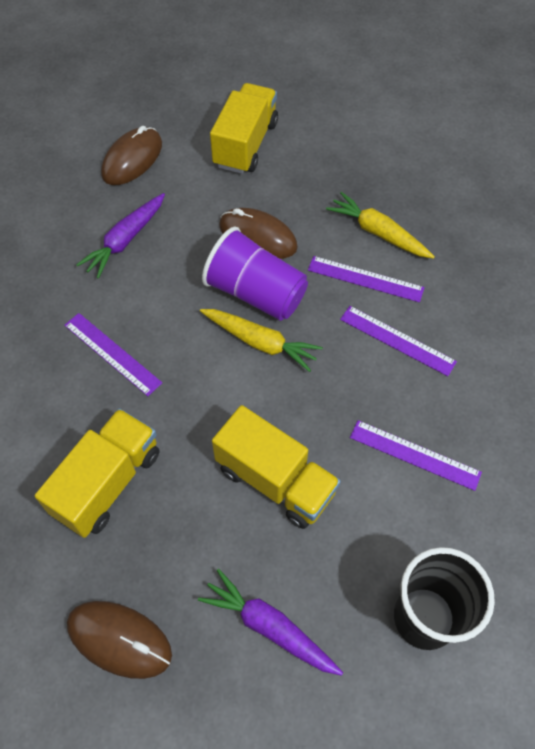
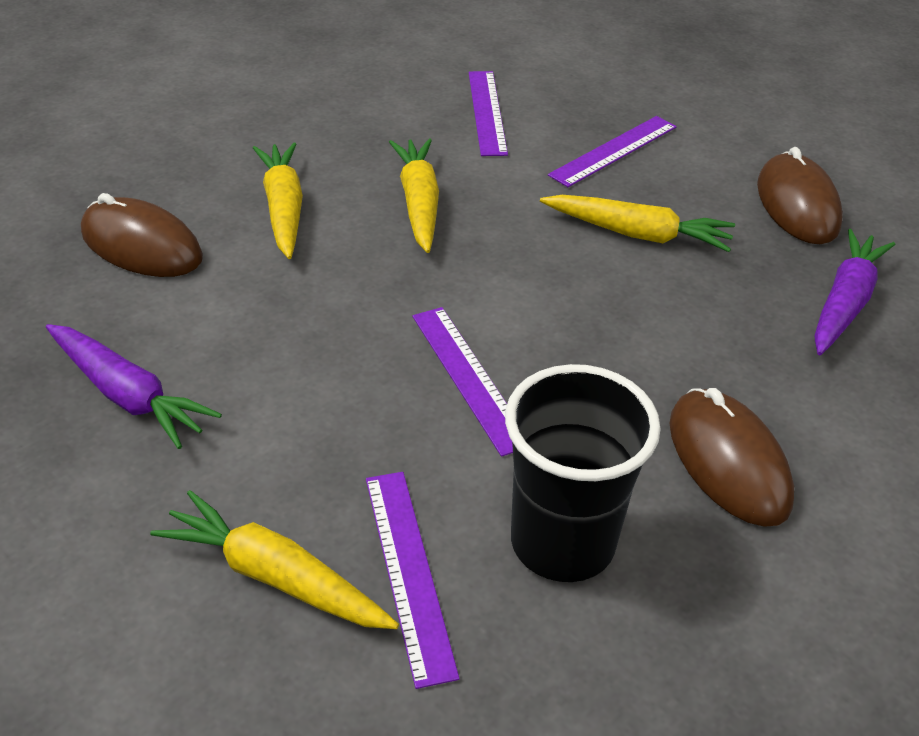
purple cup: 1 -> 0
yellow carrot: 2 -> 4
yellow truck: 3 -> 0

